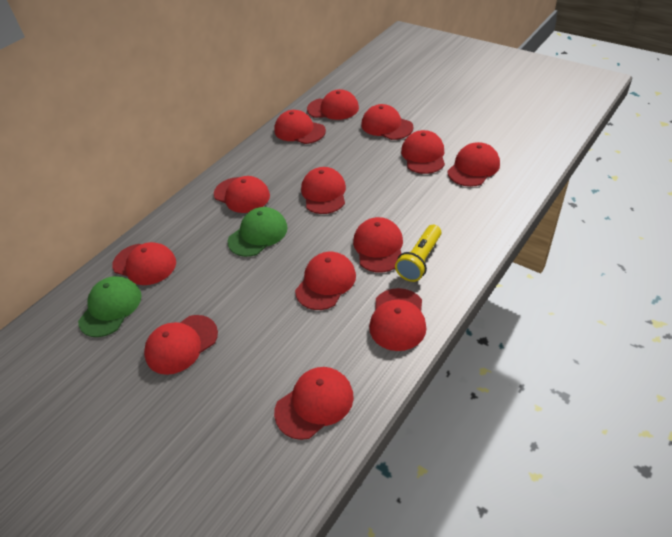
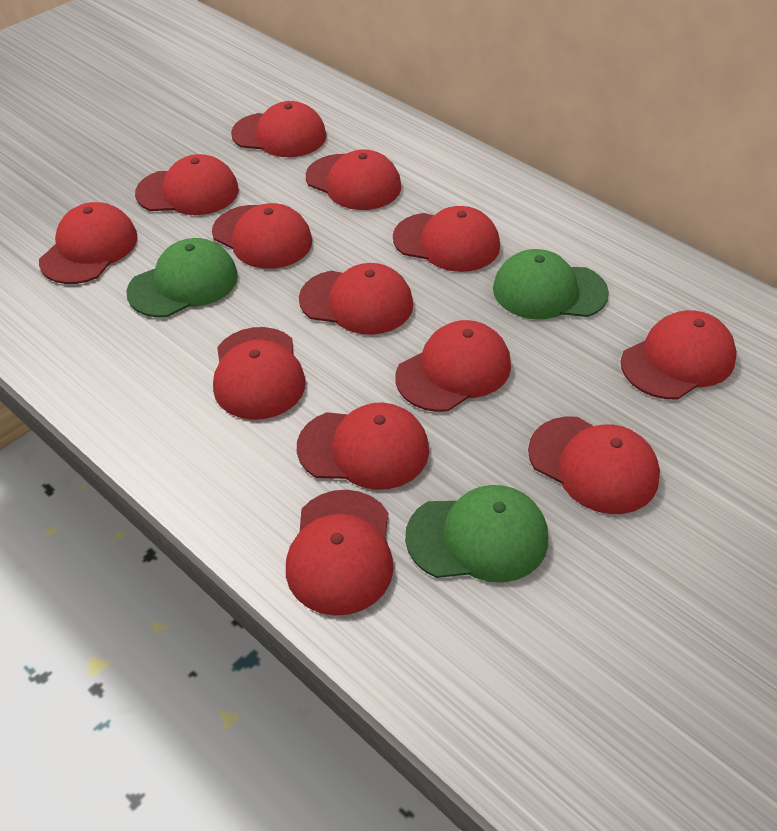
green cap: 2 -> 3
yellow flashlight: 1 -> 0

